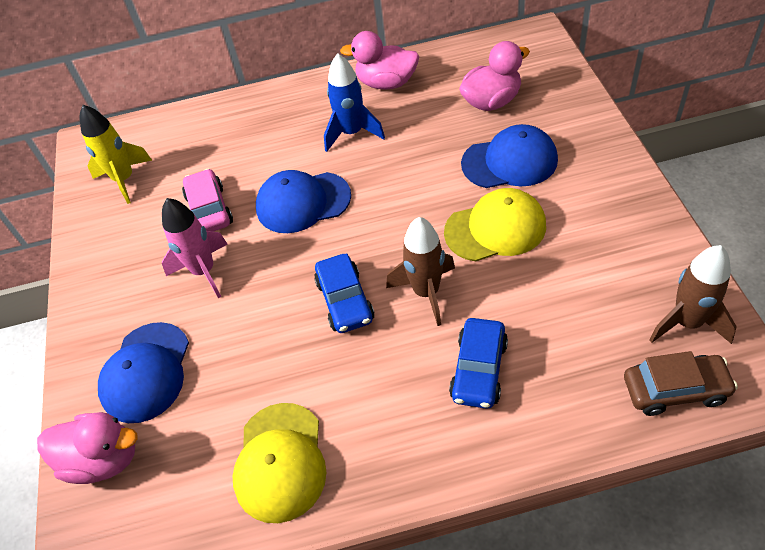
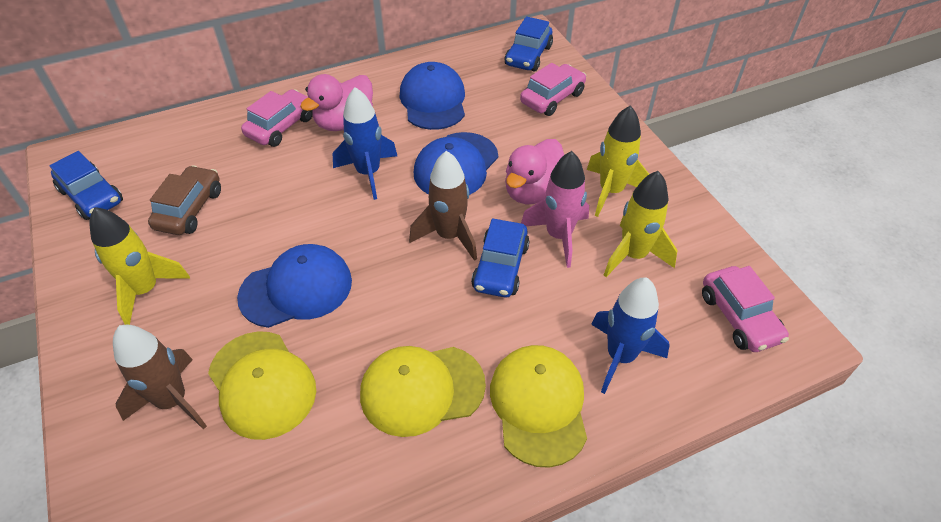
blue car: 2 -> 3
blue rocket: 1 -> 2
pink car: 1 -> 3
pink duck: 3 -> 2
yellow cap: 2 -> 3
yellow rocket: 1 -> 3

